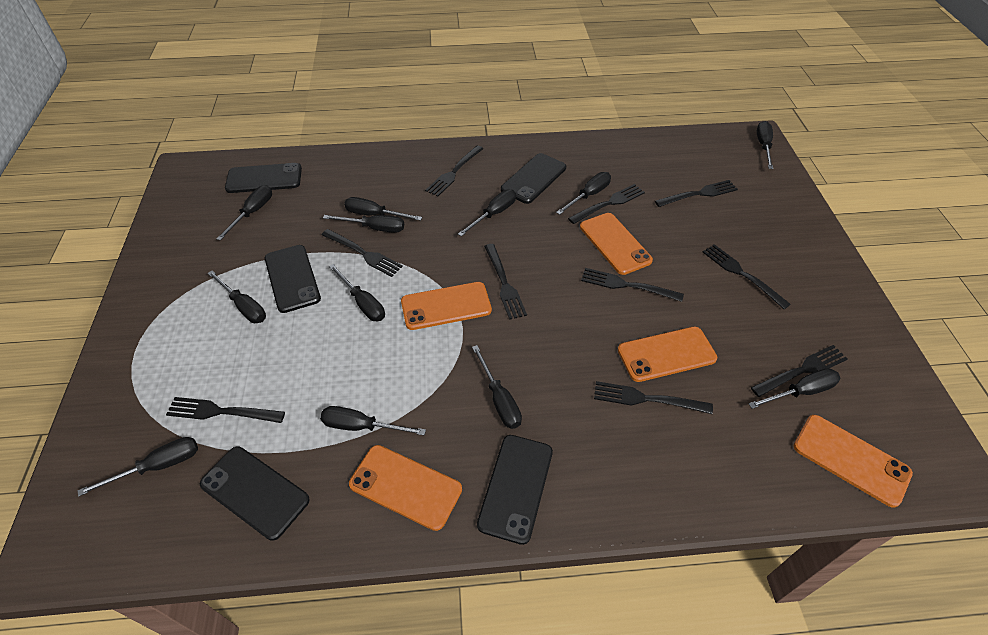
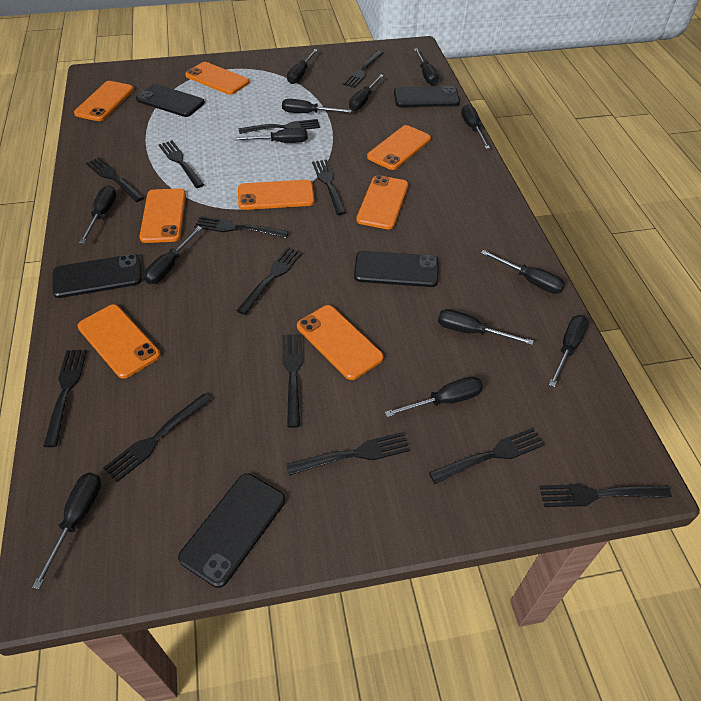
black fork: 10 -> 13
black screwdriver: 12 -> 13
orange phone: 5 -> 8

